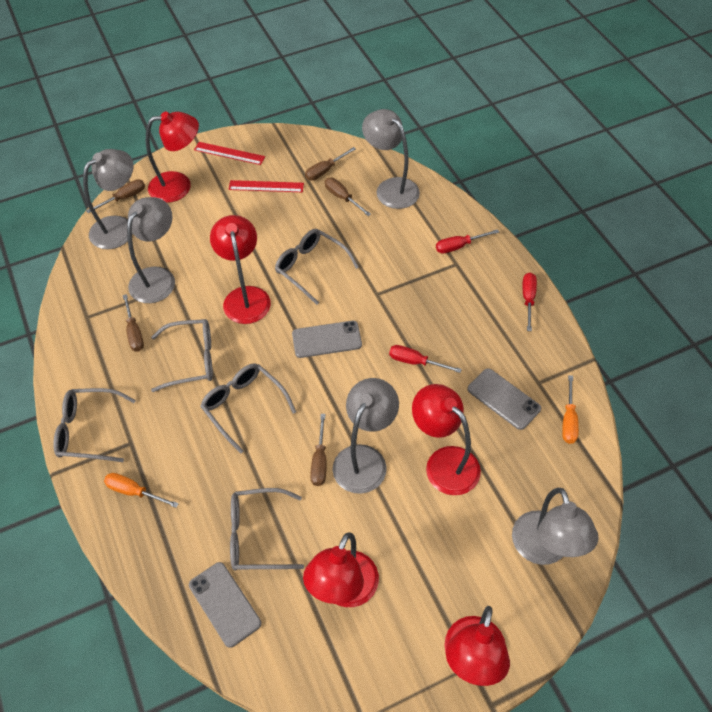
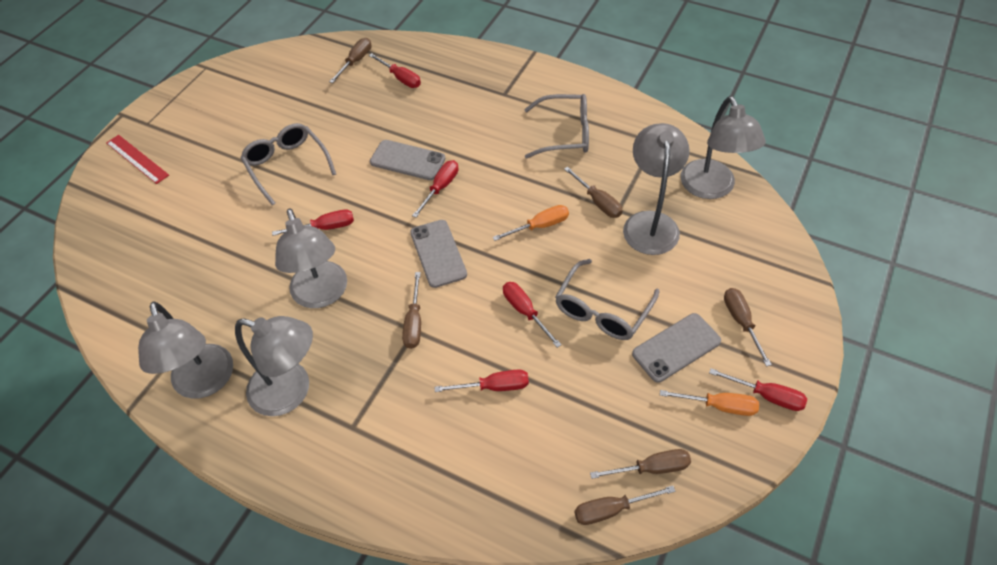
brown screwdriver: 5 -> 6
grey glasses: 5 -> 3
red lamp: 5 -> 0
red ruler: 2 -> 1
red screwdriver: 3 -> 6

